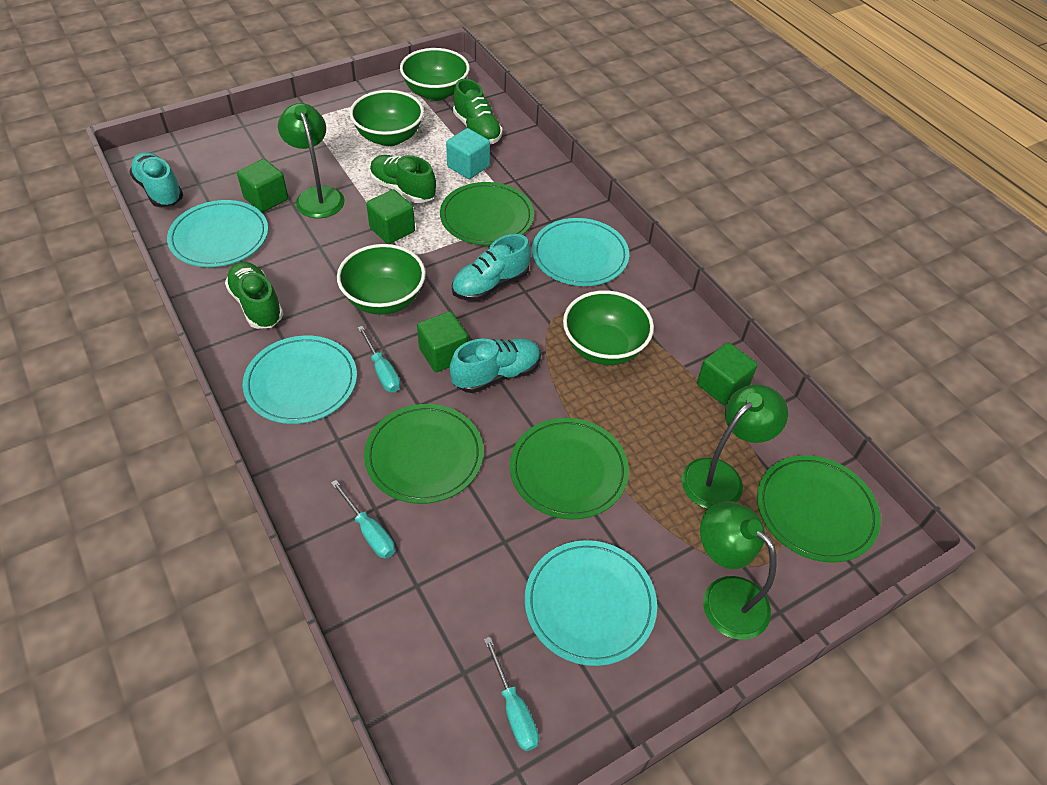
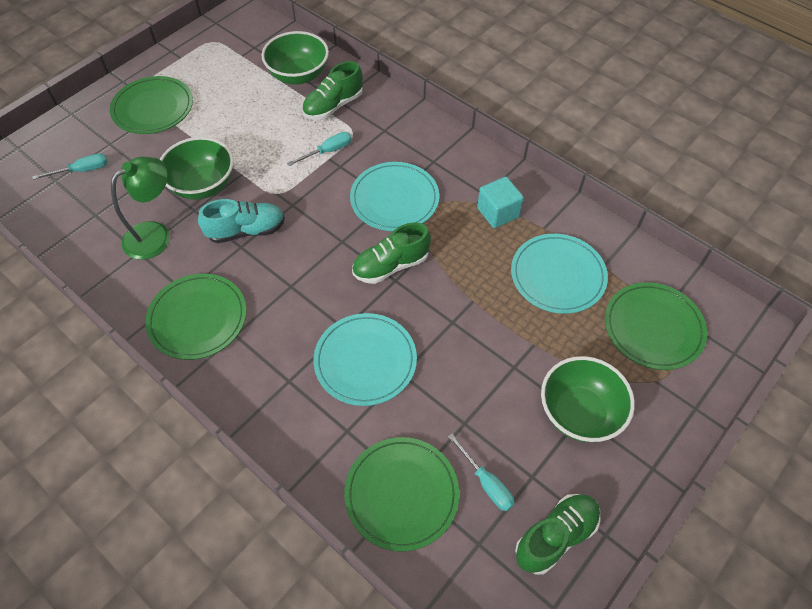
green bowl: 4 -> 3
green cube: 4 -> 0
green lamp: 3 -> 1
turquoise plate: 4 -> 3
turquoise shoe: 3 -> 1

